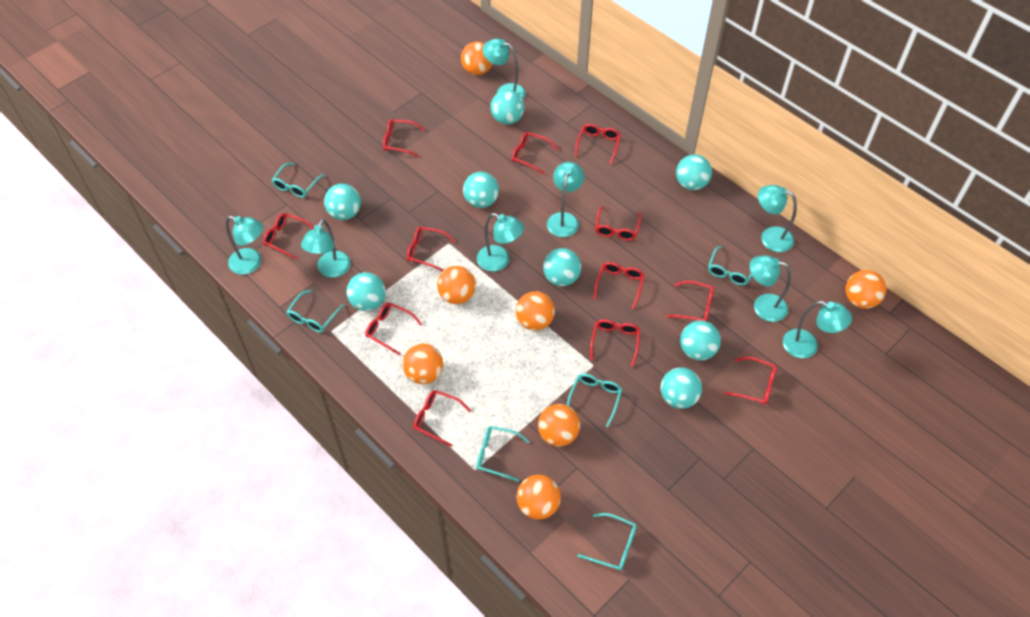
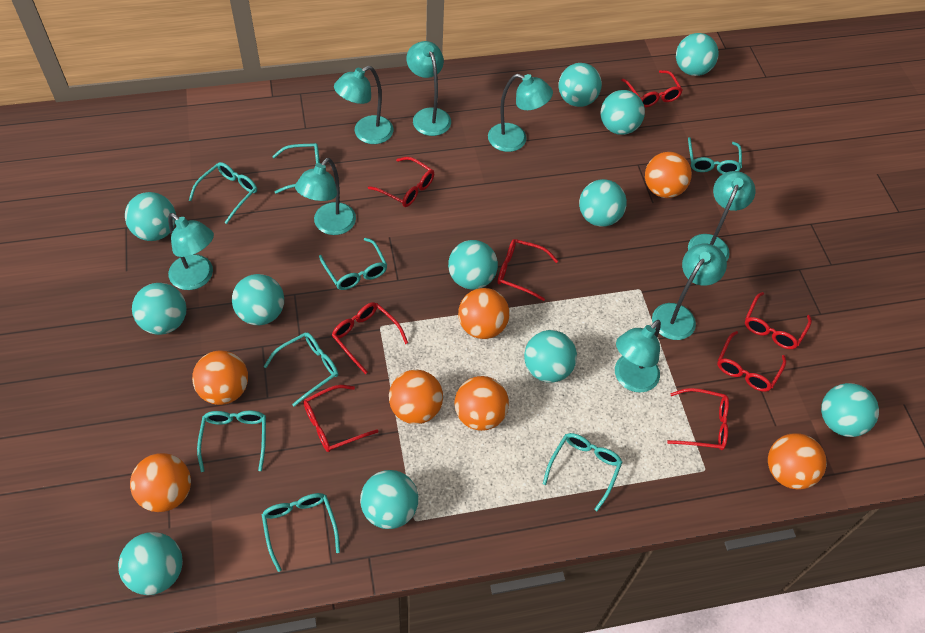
red glasses: 12 -> 8
turquoise ball: 8 -> 12
turquoise glasses: 6 -> 8

